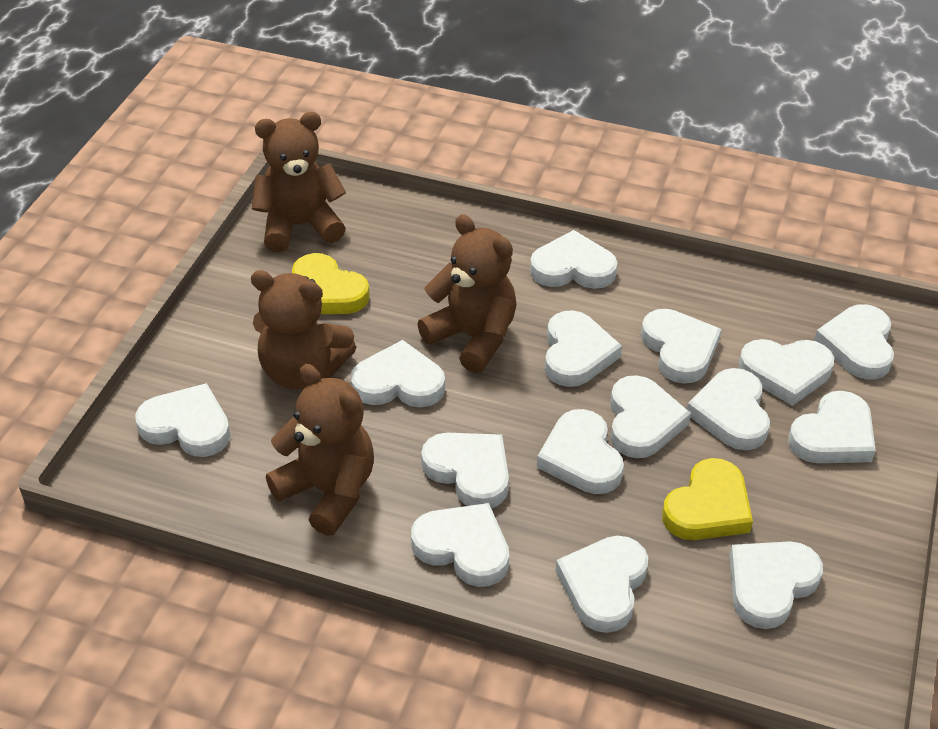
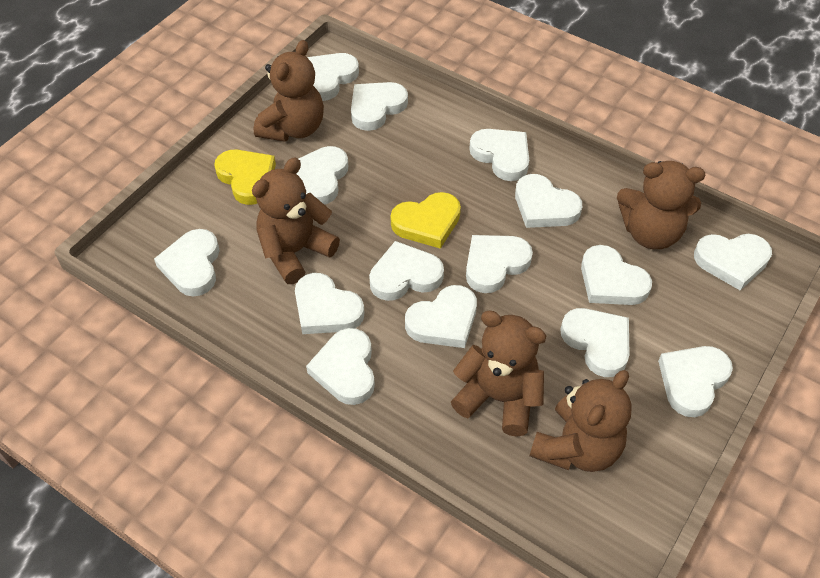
brown teddy bear: 4 -> 5

